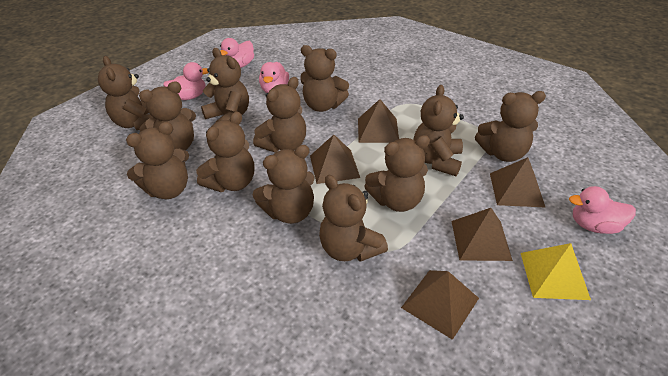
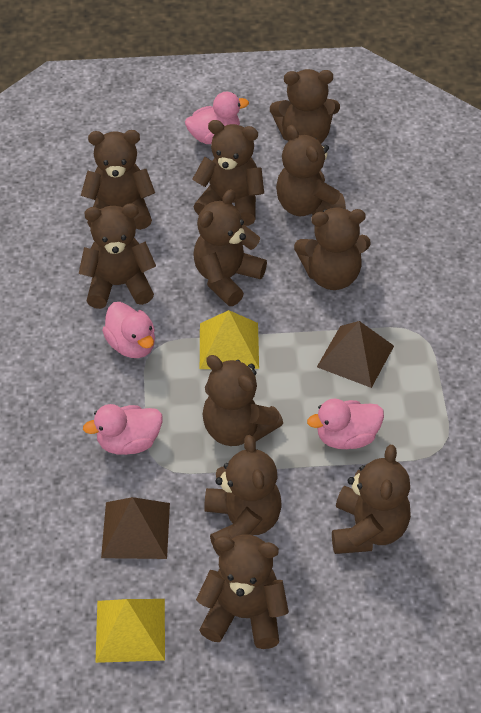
brown pyramid: 5 -> 2
brown teddy bear: 12 -> 11
yellow pyramid: 1 -> 2

